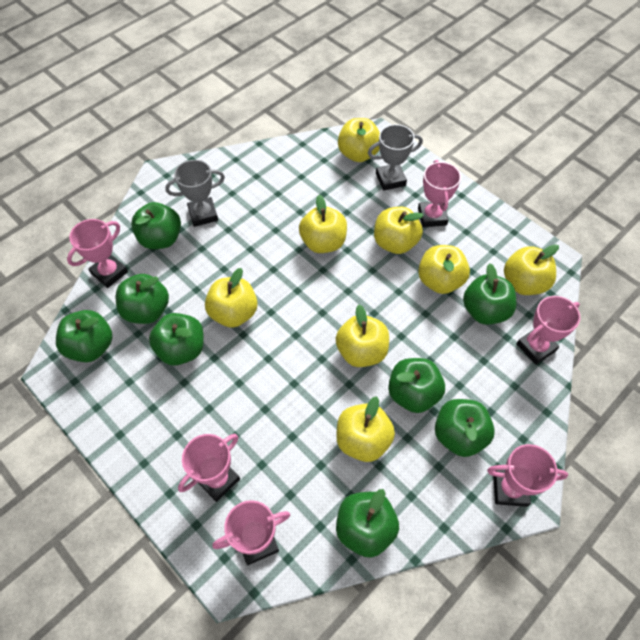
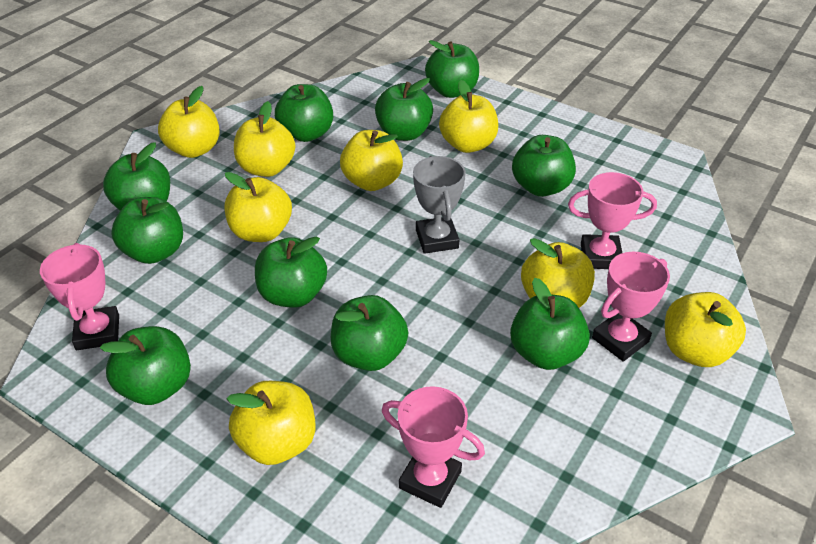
green apple: 8 -> 10
grey trophy: 2 -> 1
pink trophy: 6 -> 4

